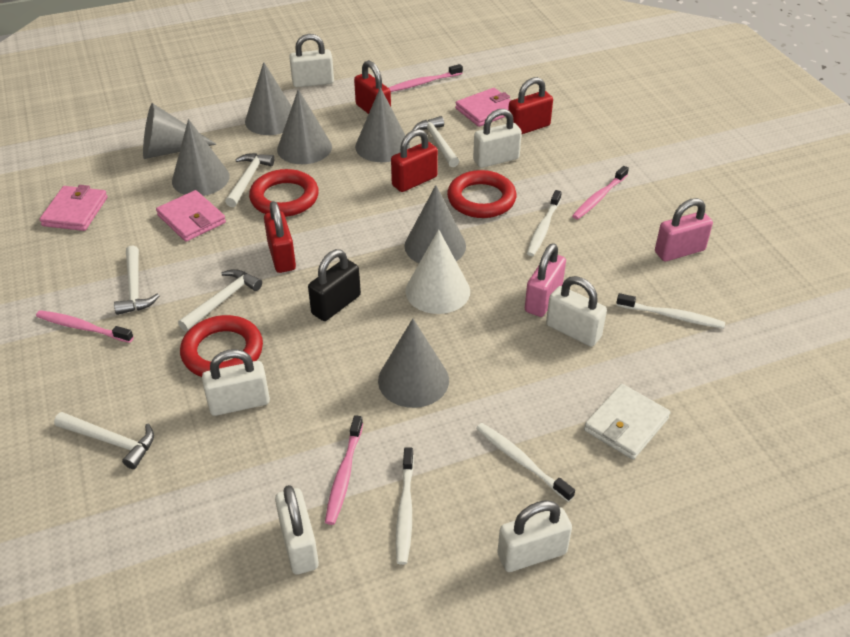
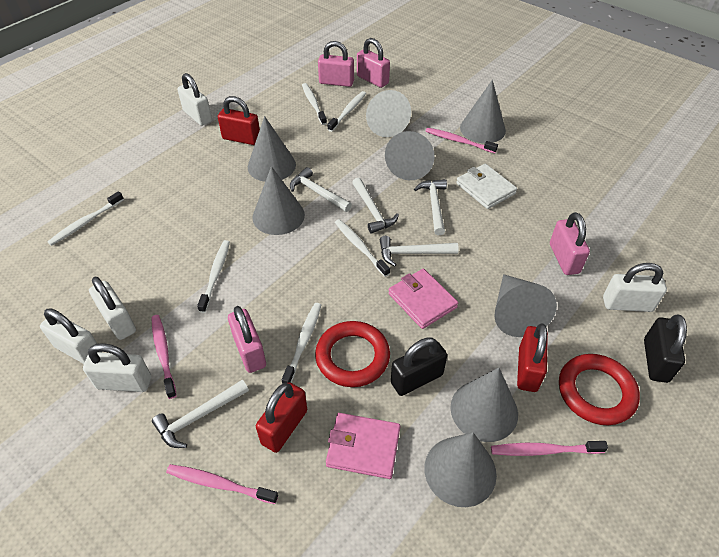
black padlock: 1 -> 2
pink padlock: 2 -> 4
pink wallet: 3 -> 2
red padlock: 4 -> 3
red ring: 3 -> 2
white padlock: 6 -> 5
white toothbrush: 4 -> 6

